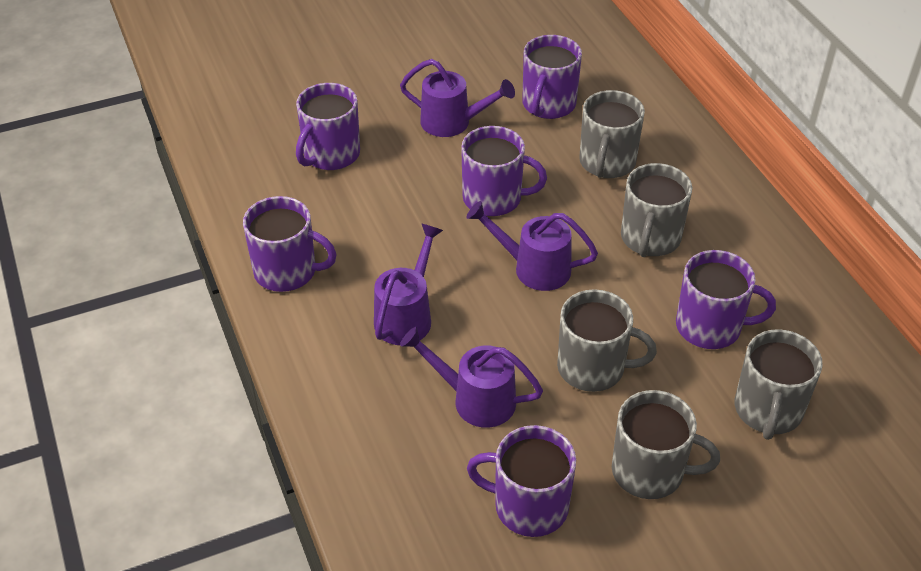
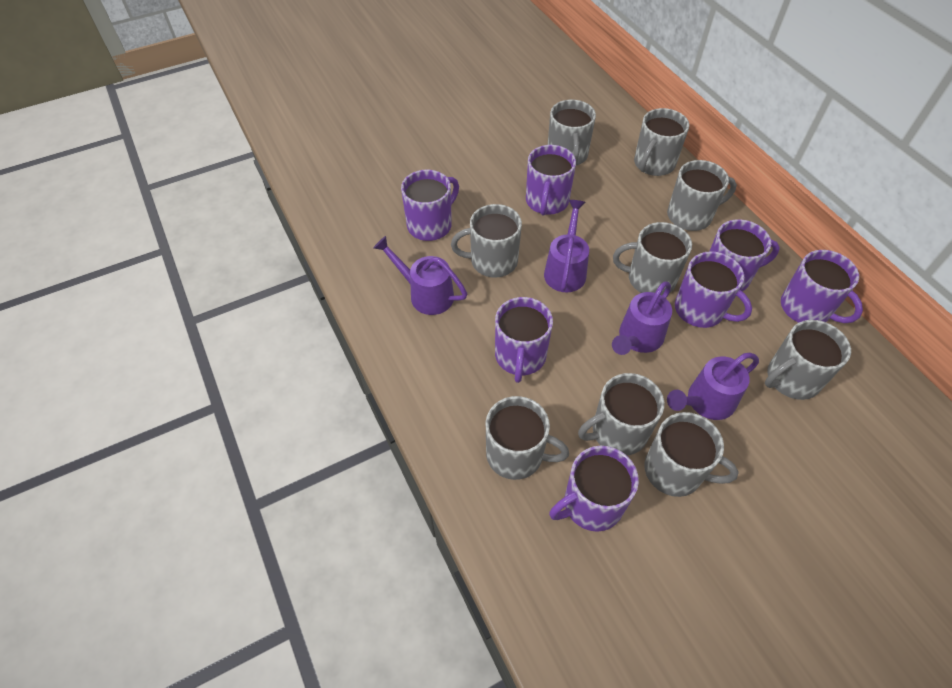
grey mug: 5 -> 9
purple mug: 6 -> 7

